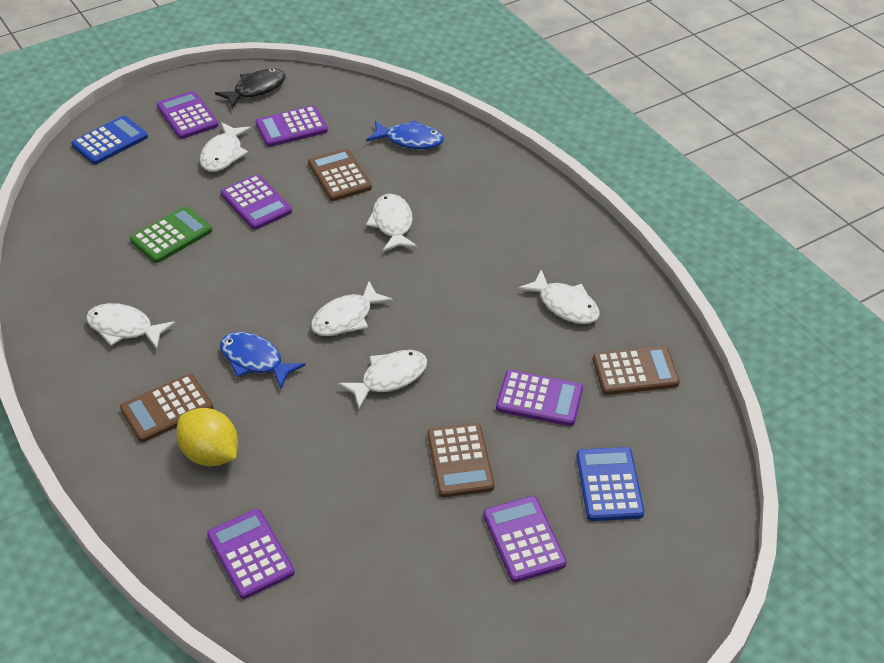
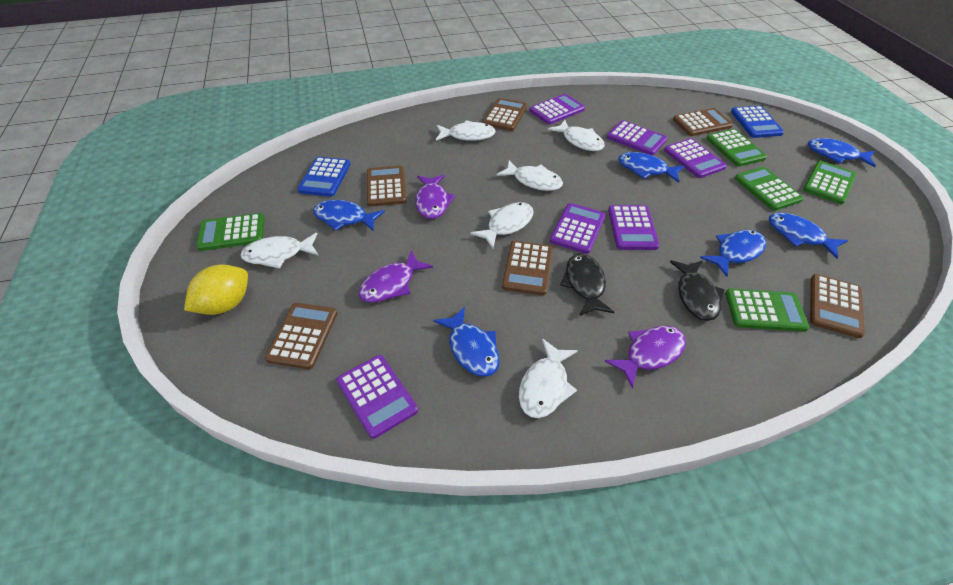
black fish: 1 -> 2
blue fish: 2 -> 6
brown calculator: 4 -> 6
green calculator: 1 -> 5
purple fish: 0 -> 3

